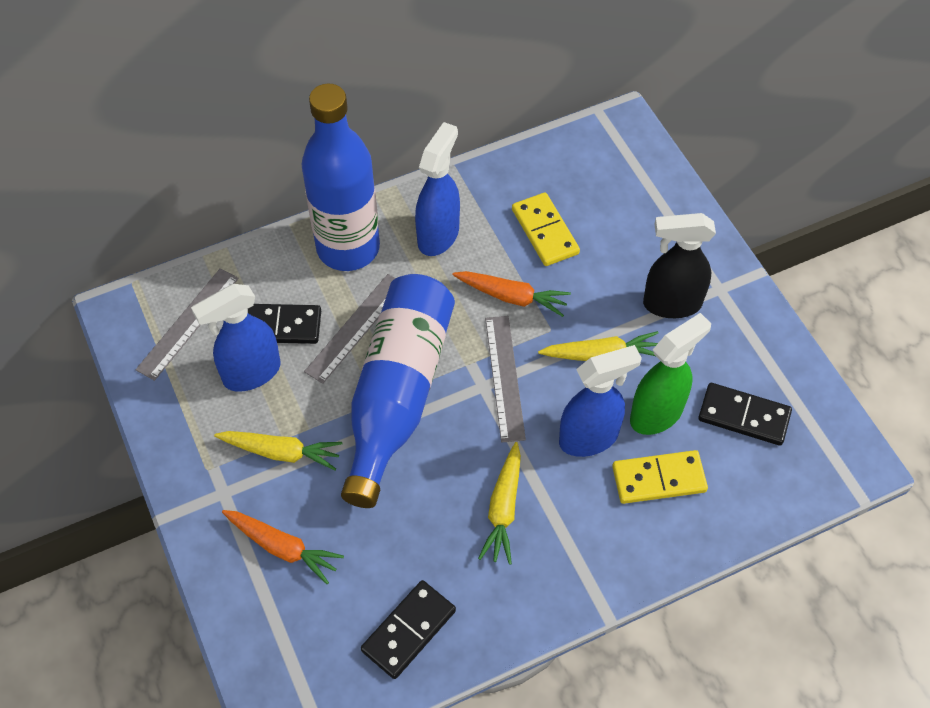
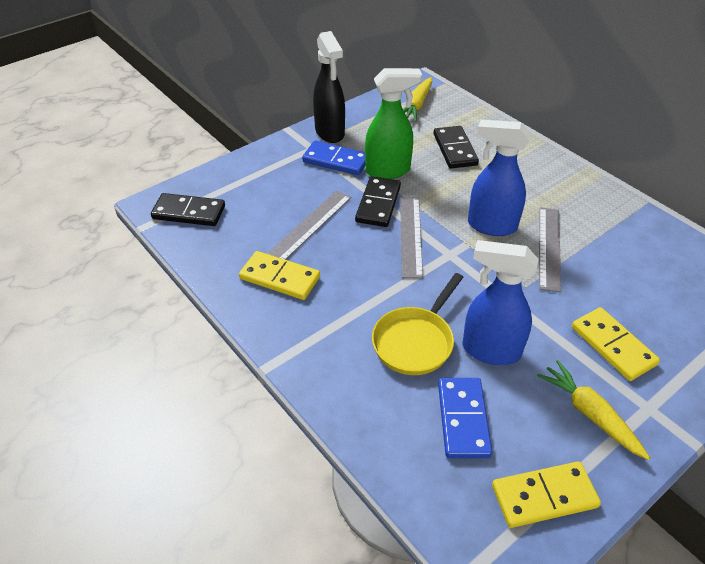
blue bottle: 2 -> 0
blue domino: 0 -> 2
blue spray bottle: 3 -> 2
orange carrot: 2 -> 0
yellow carrot: 3 -> 2
yellow domino: 2 -> 3
yellow pan: 0 -> 1

